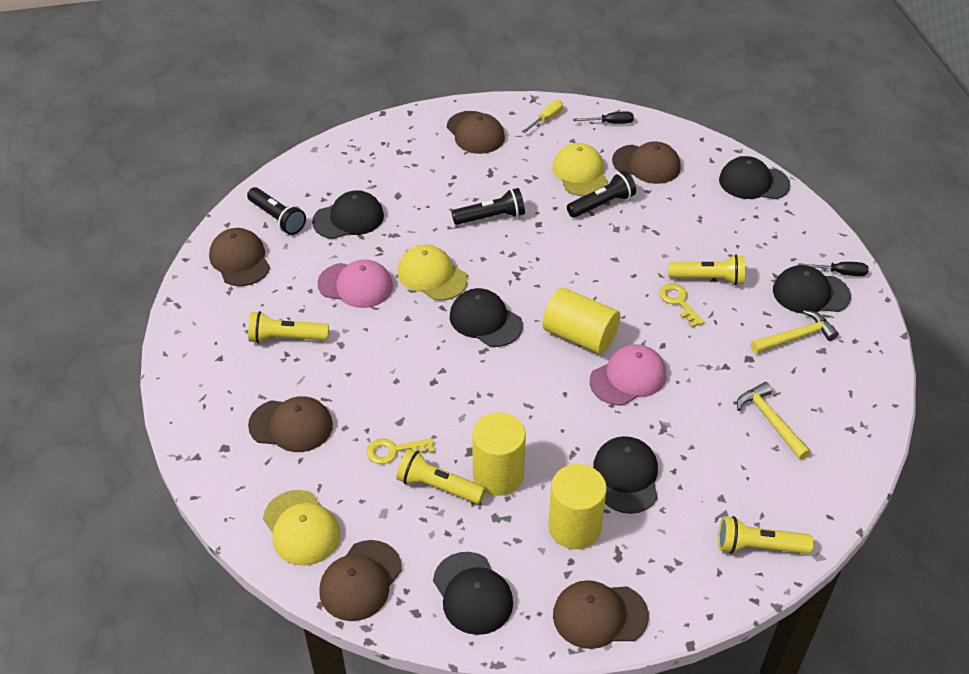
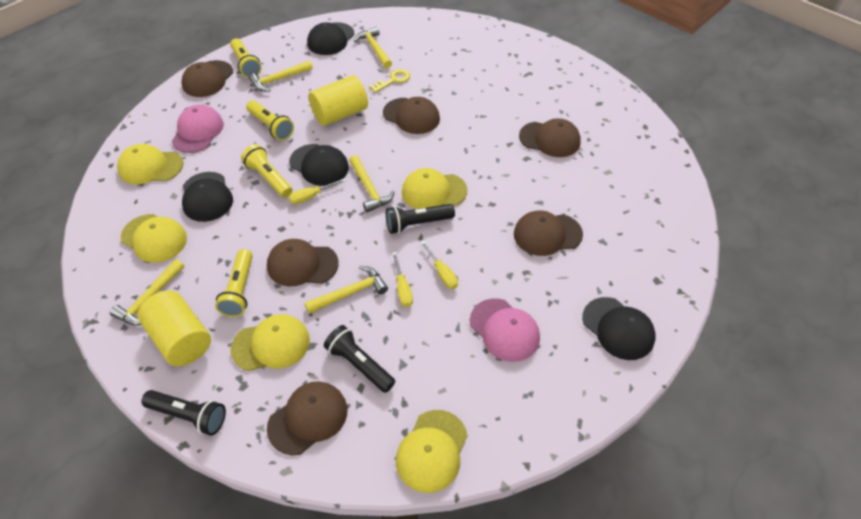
black cap: 6 -> 4
black screwdriver: 2 -> 0
yellow cap: 3 -> 5
yellow cylinder: 3 -> 2
yellow hammer: 2 -> 5
yellow key: 2 -> 1
yellow screwdriver: 1 -> 3

